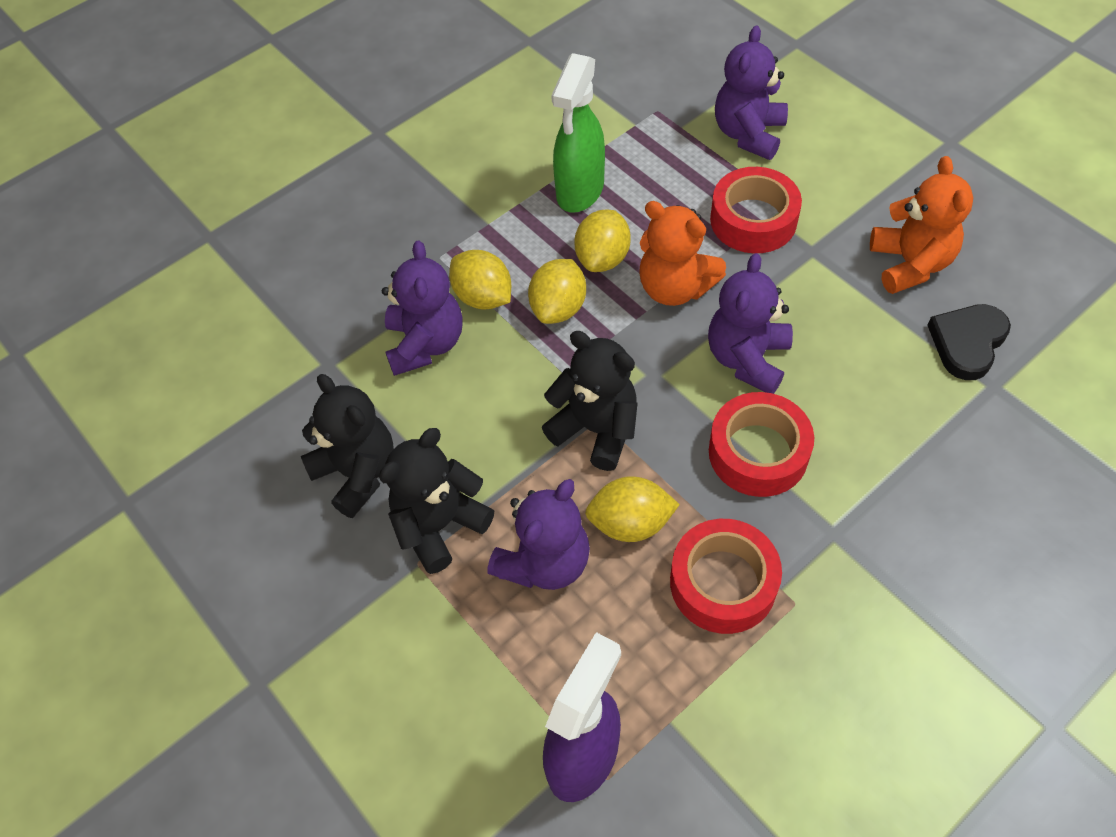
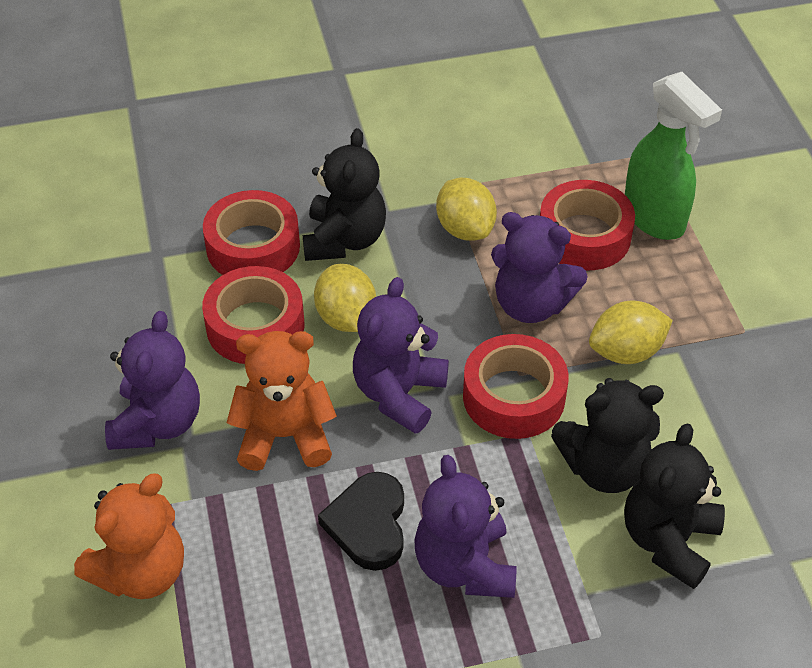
purple spray bottle: 1 -> 0
red tape: 3 -> 4
yellow lemon: 4 -> 3

